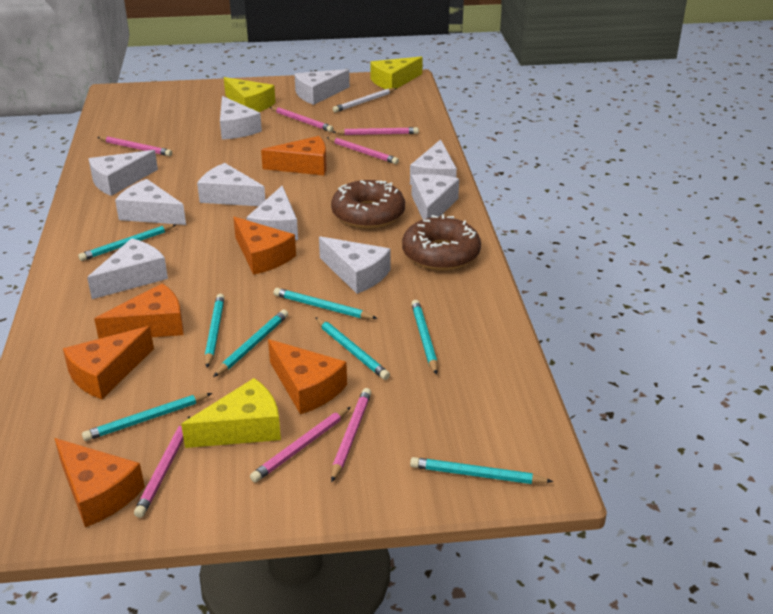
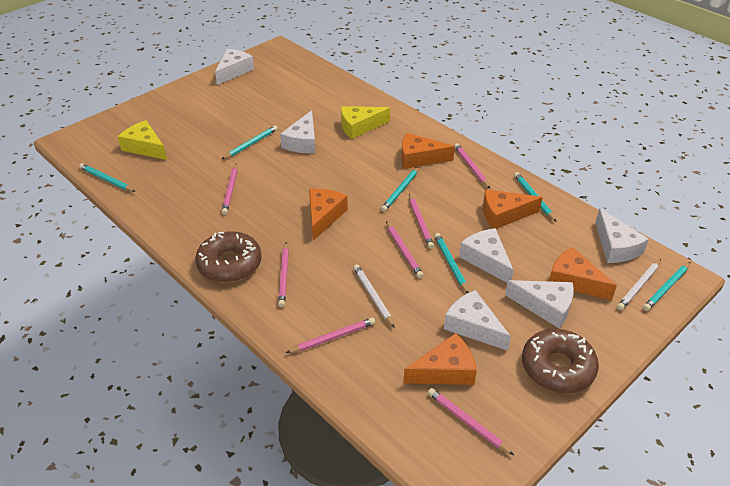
orange cheese: 6 -> 5
turquoise pencil: 8 -> 6
white cheese: 10 -> 6
white pencil: 1 -> 2
yellow cheese: 3 -> 2

